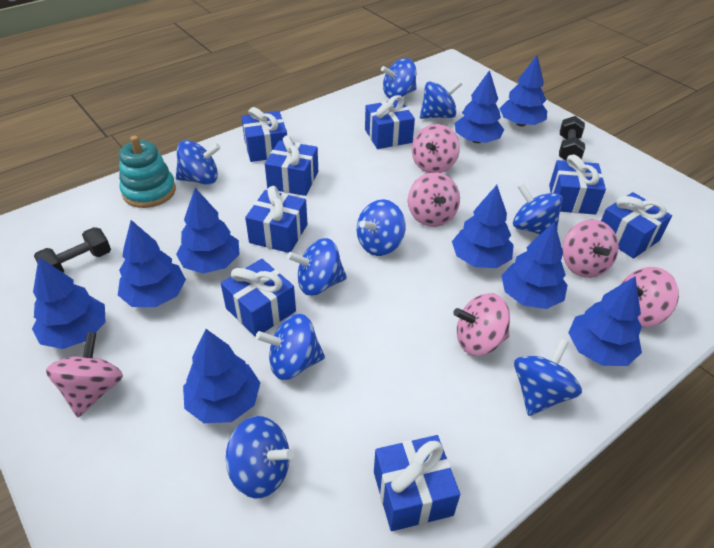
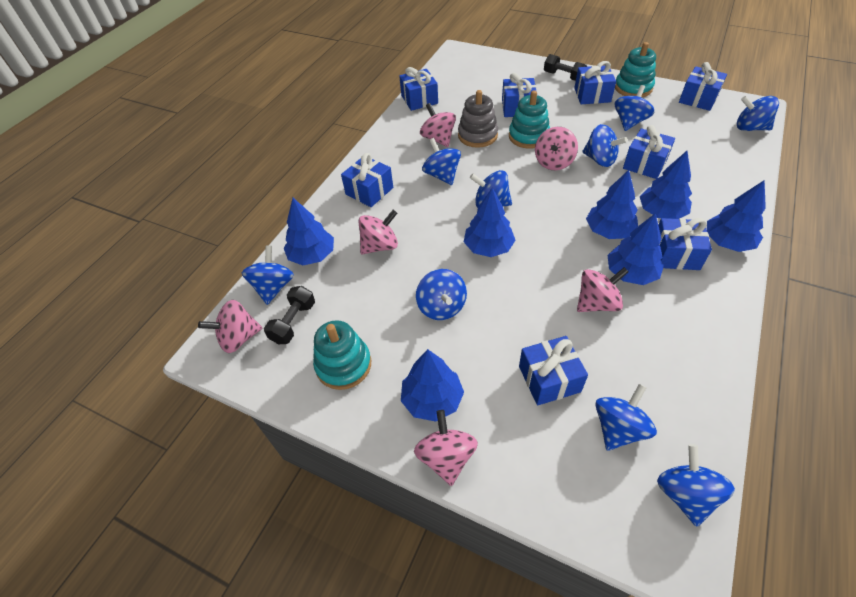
blue tree: 9 -> 7
grey stacking toy: 0 -> 1
turquoise stacking toy: 1 -> 3

